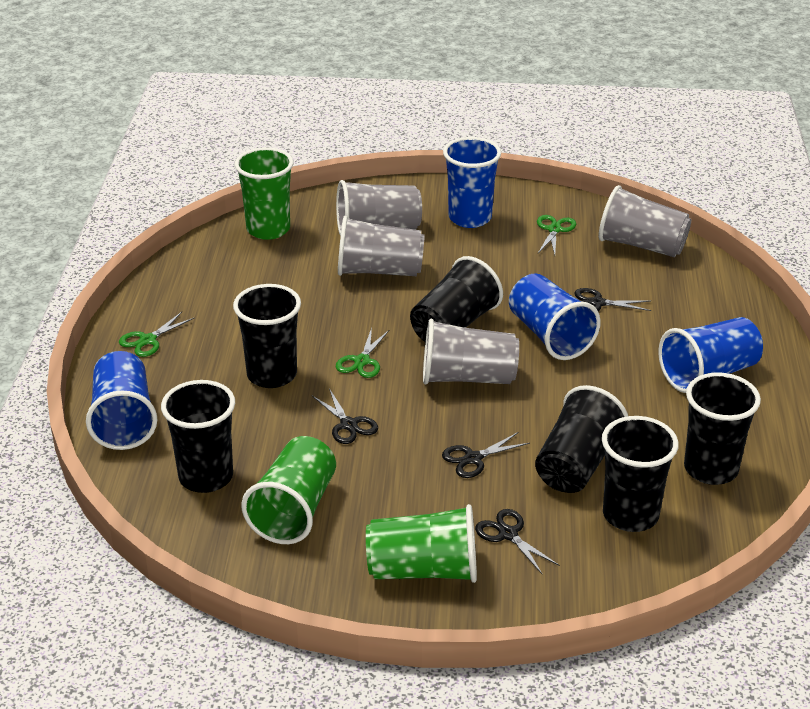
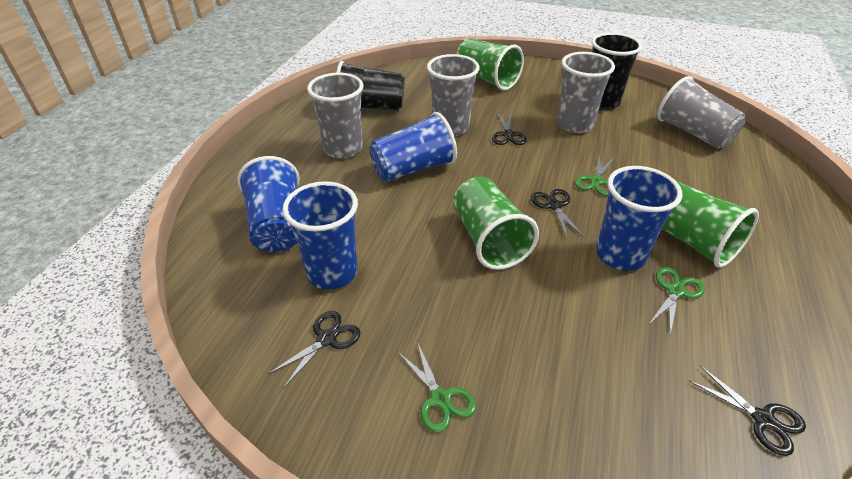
black cup: 6 -> 2

